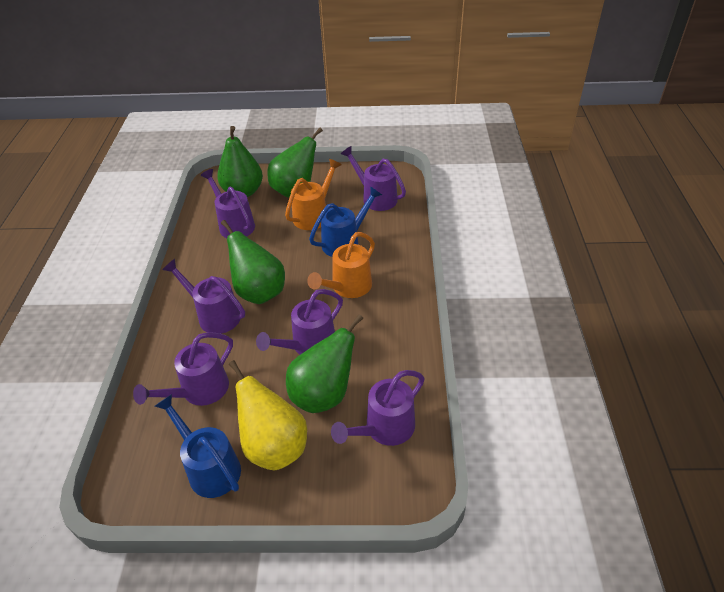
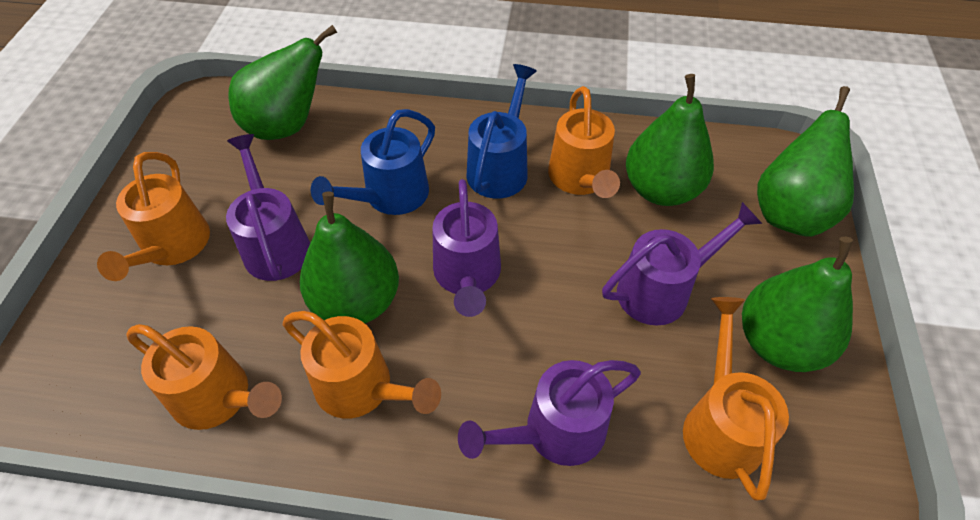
green pear: 4 -> 5
orange watering can: 2 -> 5
purple watering can: 6 -> 4
yellow pear: 1 -> 0

